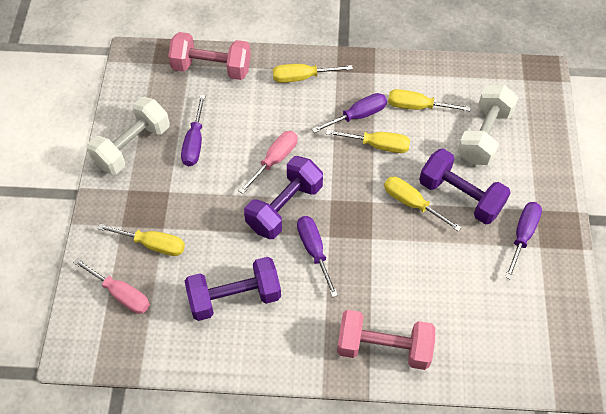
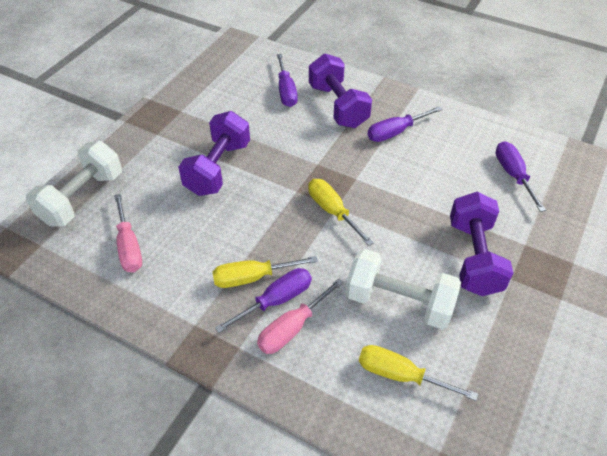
pink dumbbell: 2 -> 0
yellow screwdriver: 5 -> 3

